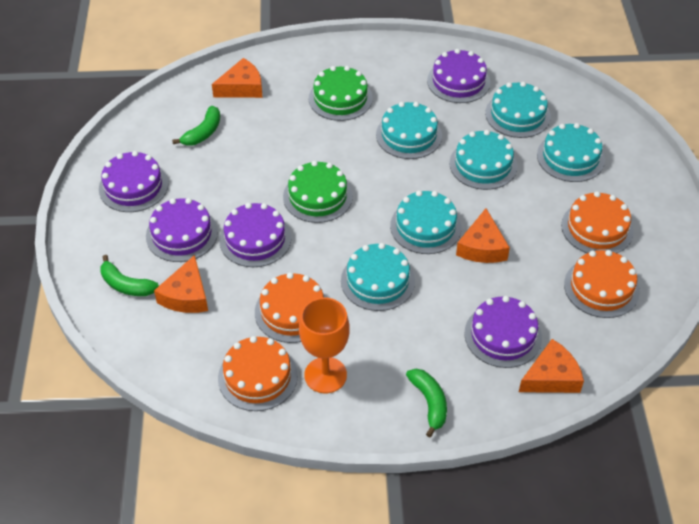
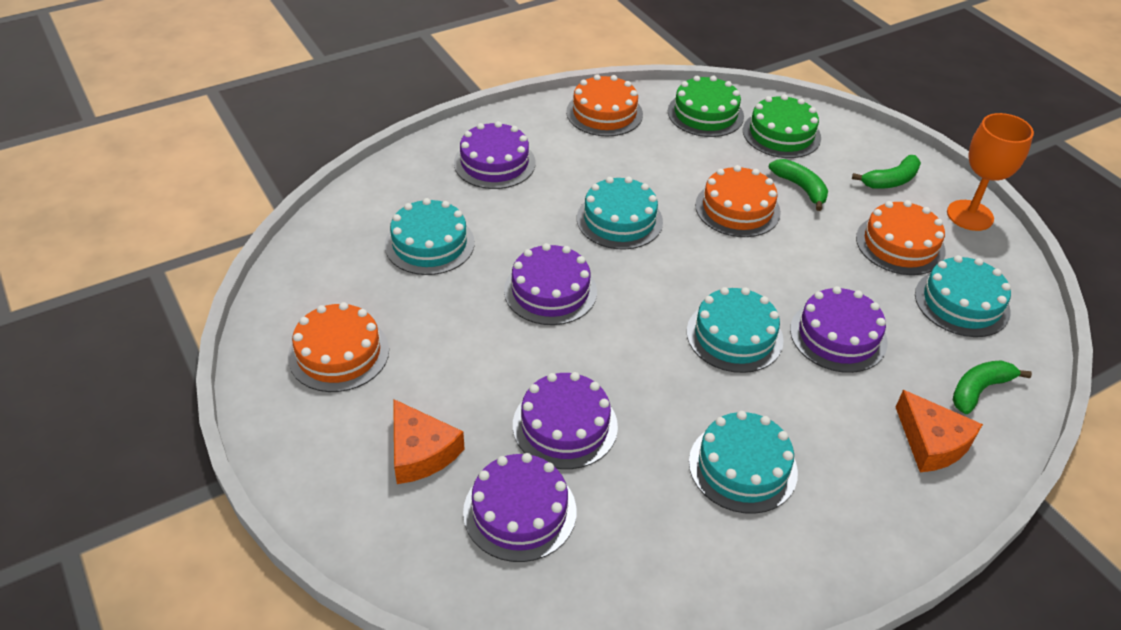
orange cheese: 4 -> 2
turquoise cake: 6 -> 5

